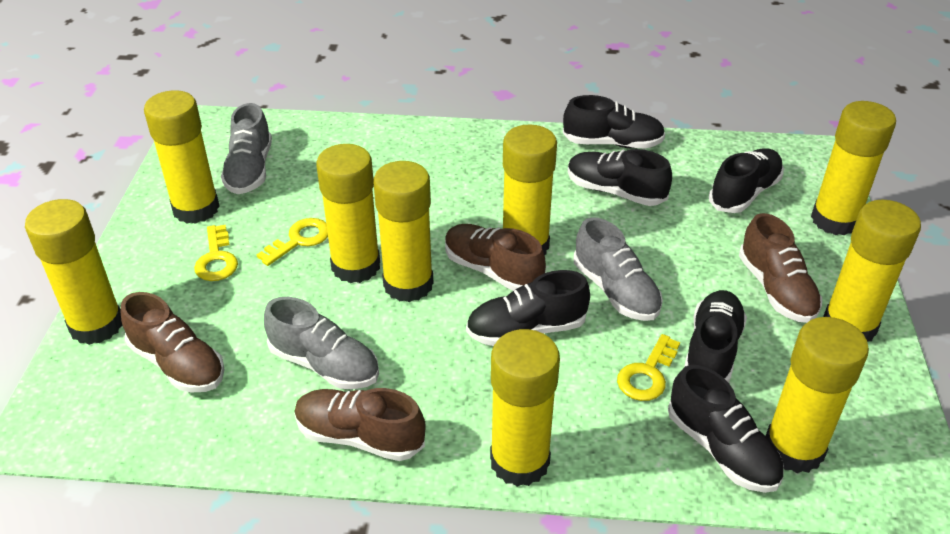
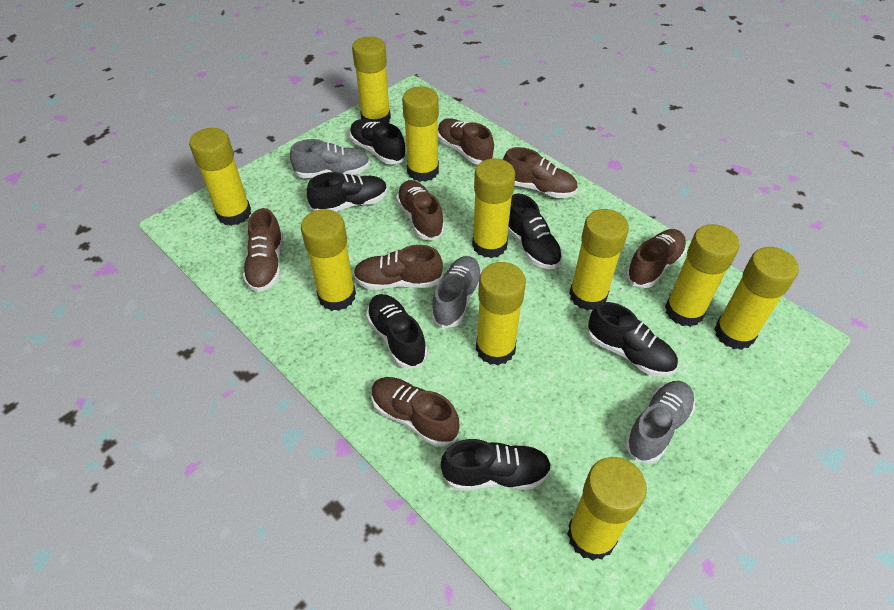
brown shoe: 4 -> 7
yellow glue stick: 9 -> 10
yellow key: 3 -> 0

